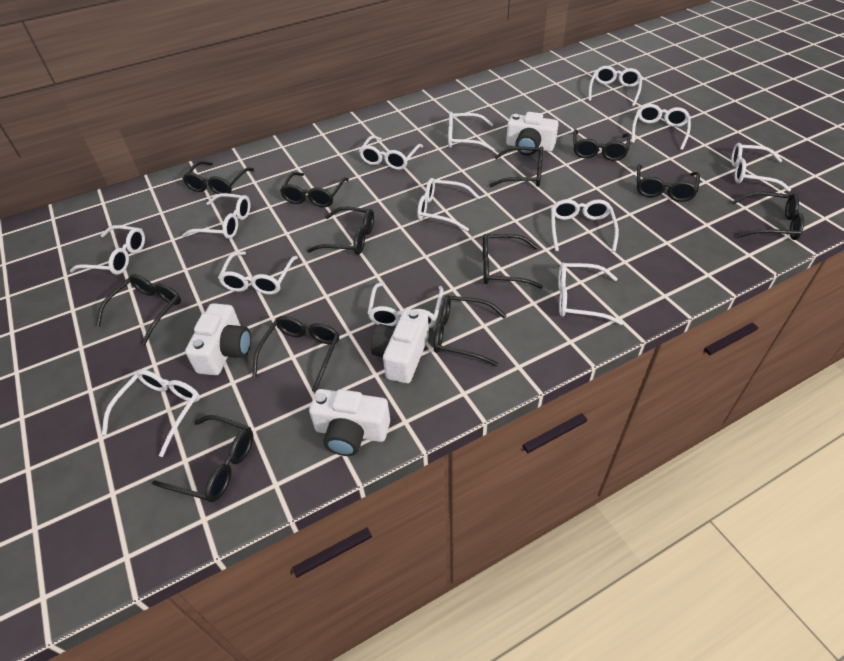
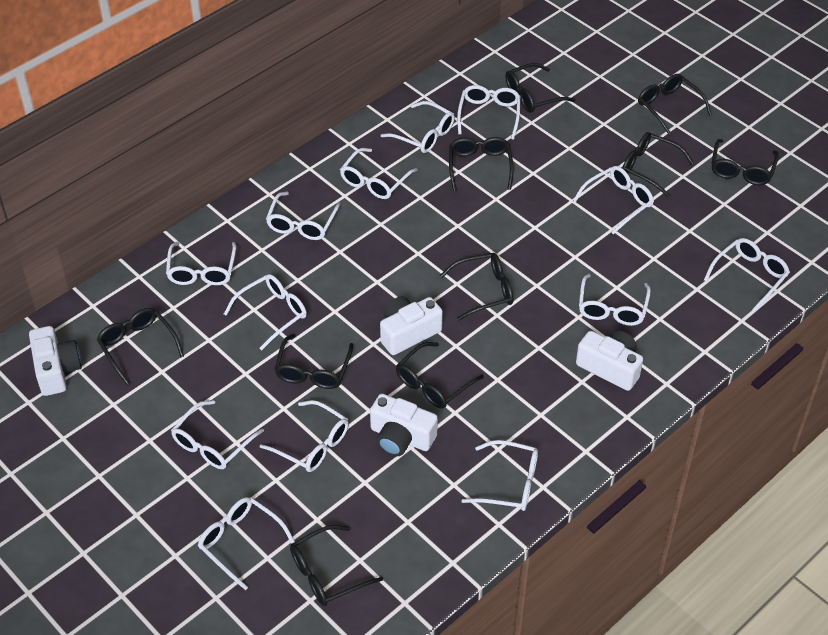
black glasses: 12 -> 10

